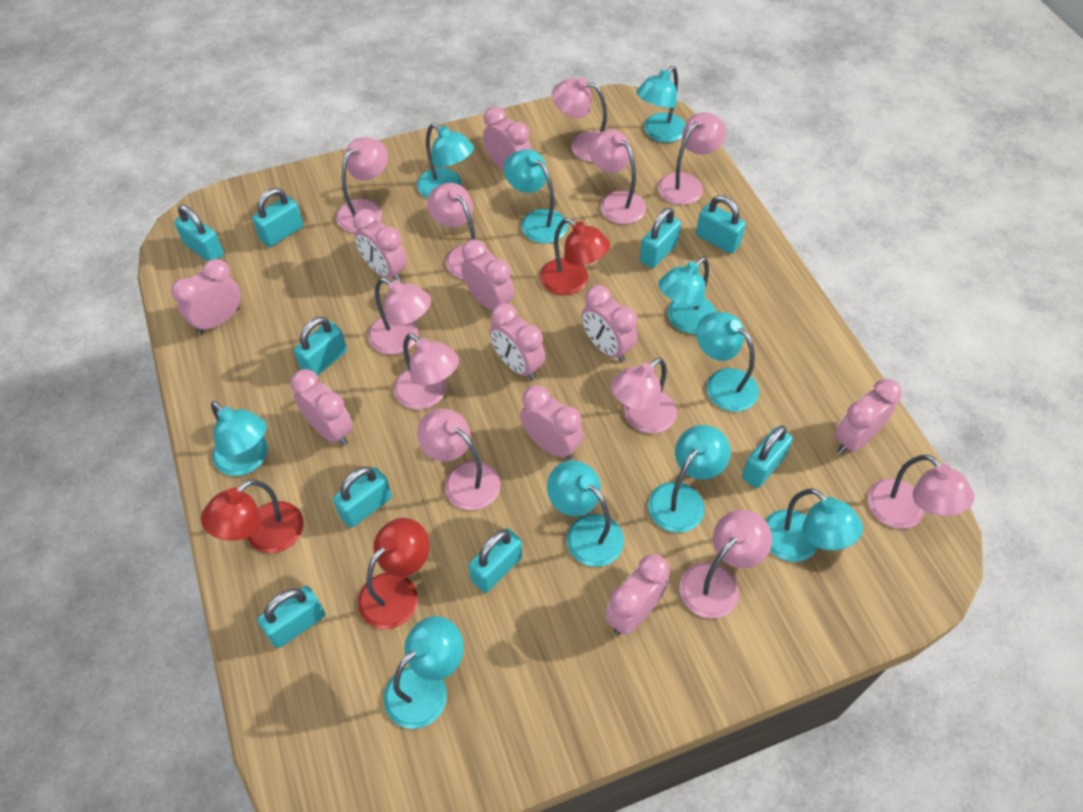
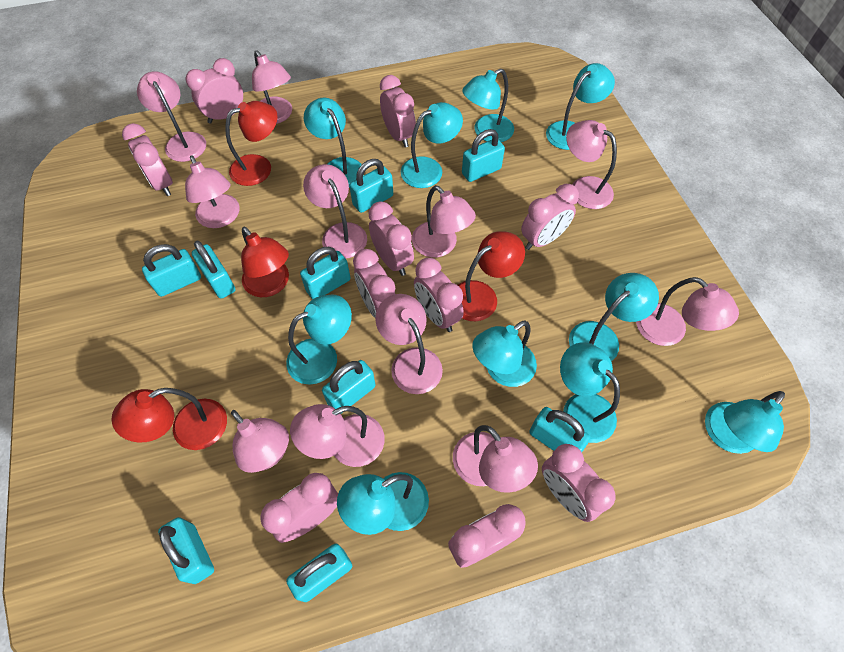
red lamp: 3 -> 4

